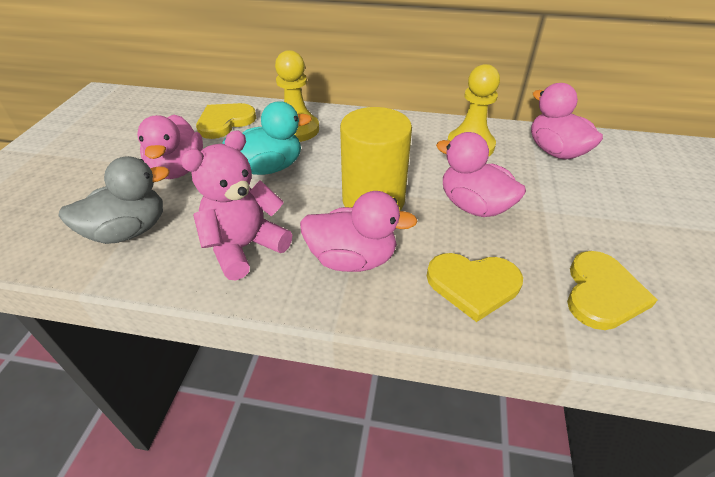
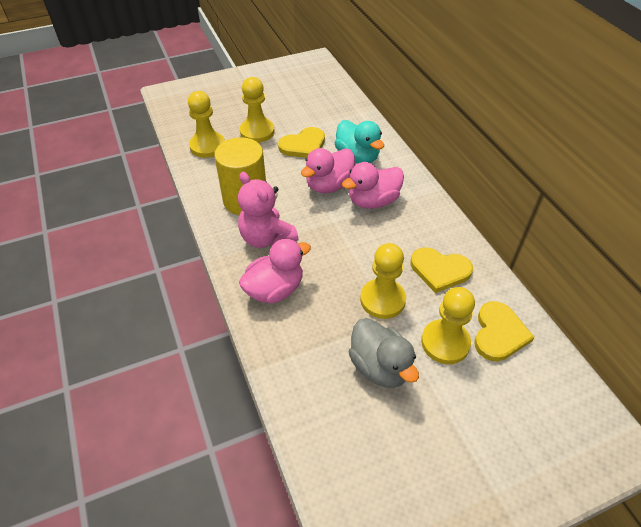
pink duck: 4 -> 3
yellow pawn: 2 -> 4

